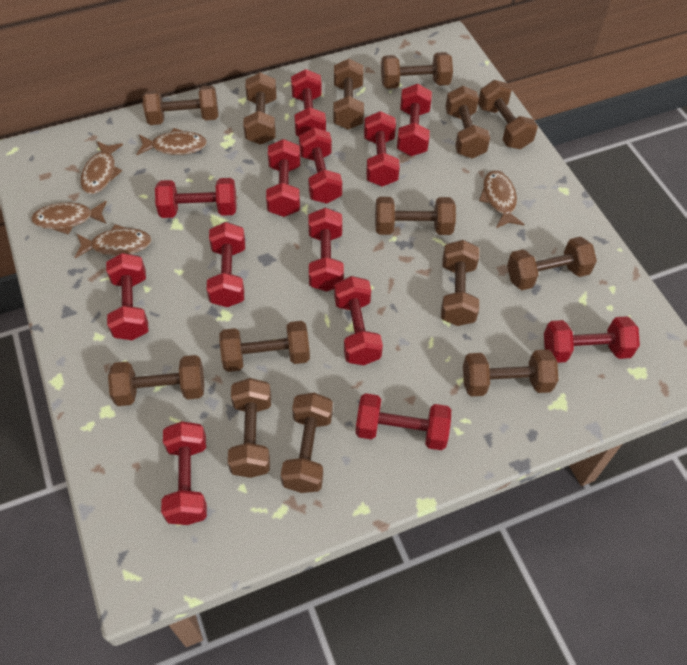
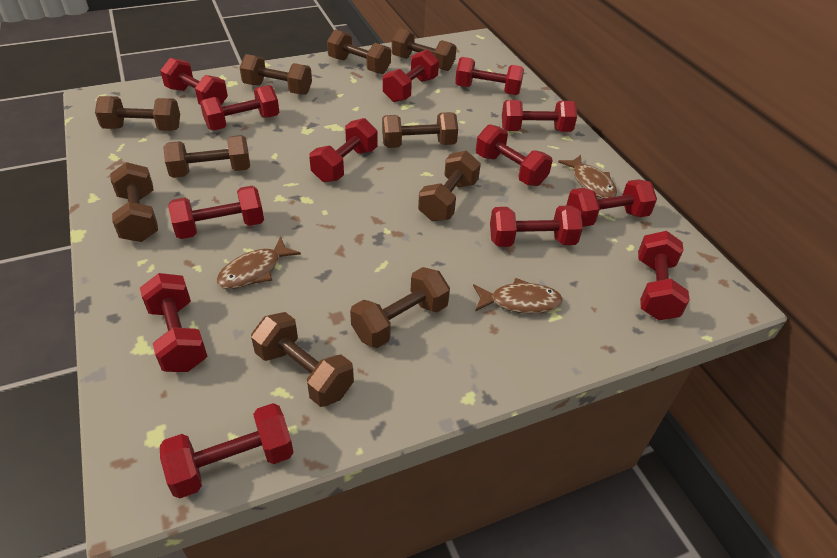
brown dumbbell: 14 -> 10
brown fish: 5 -> 3

